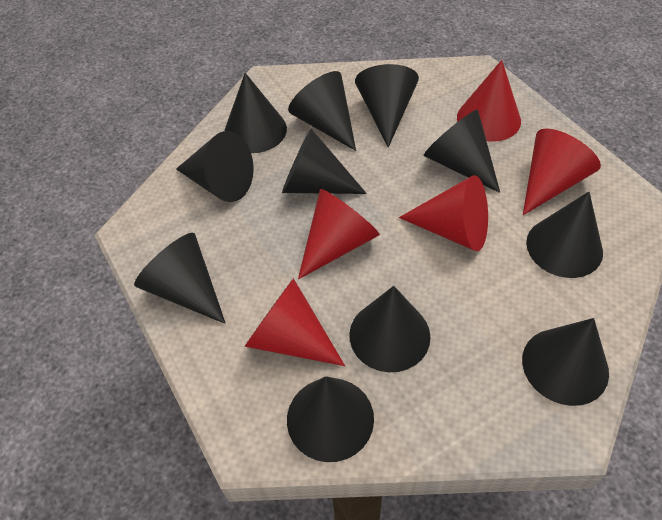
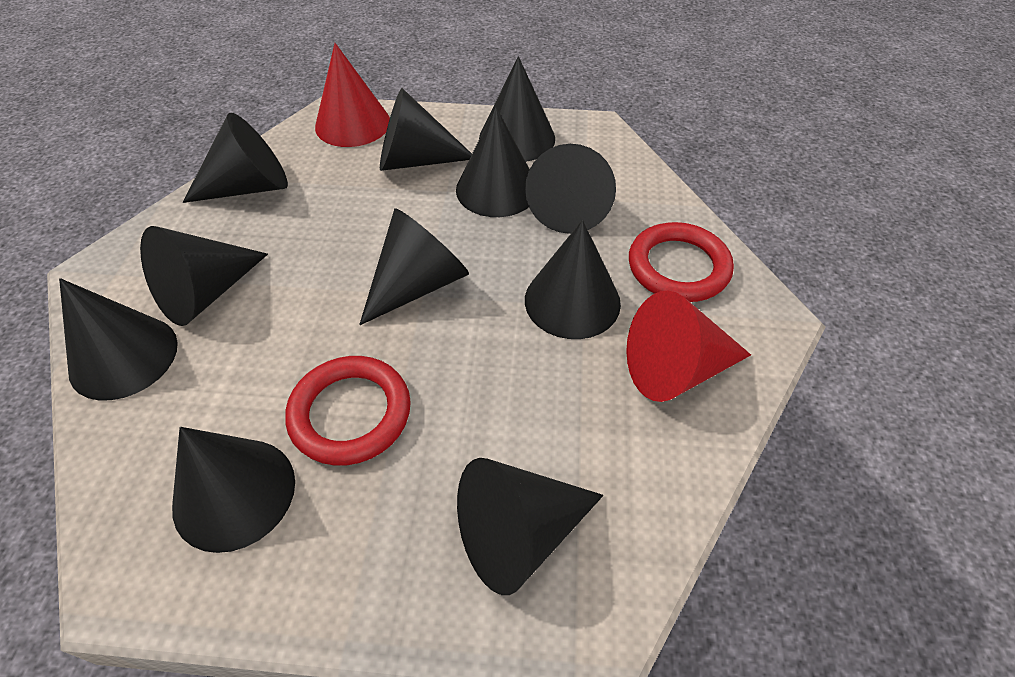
red cone: 5 -> 2
red ring: 0 -> 2

